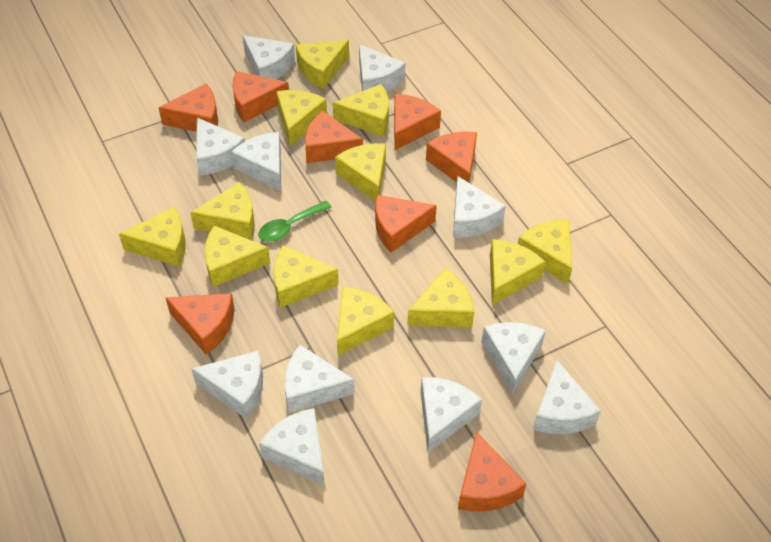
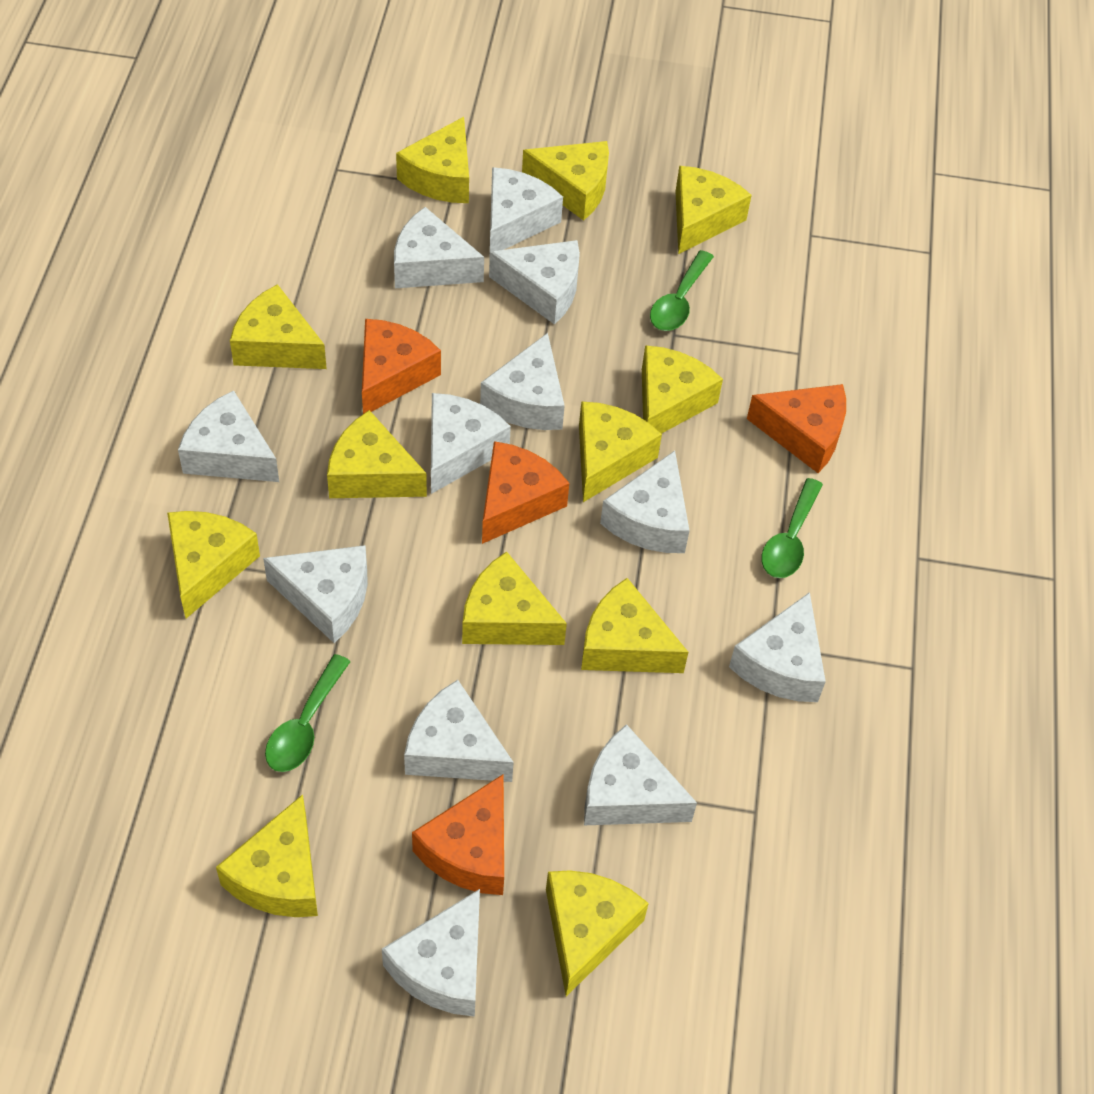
green spoon: 1 -> 3
orange cheese: 8 -> 4
white cheese: 11 -> 12

